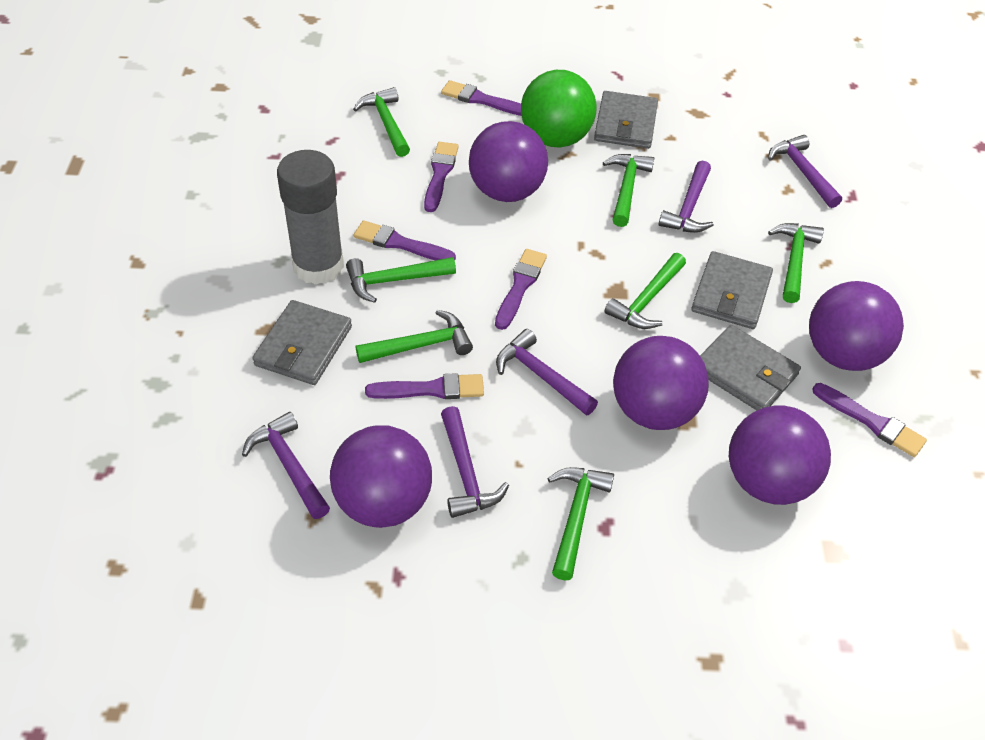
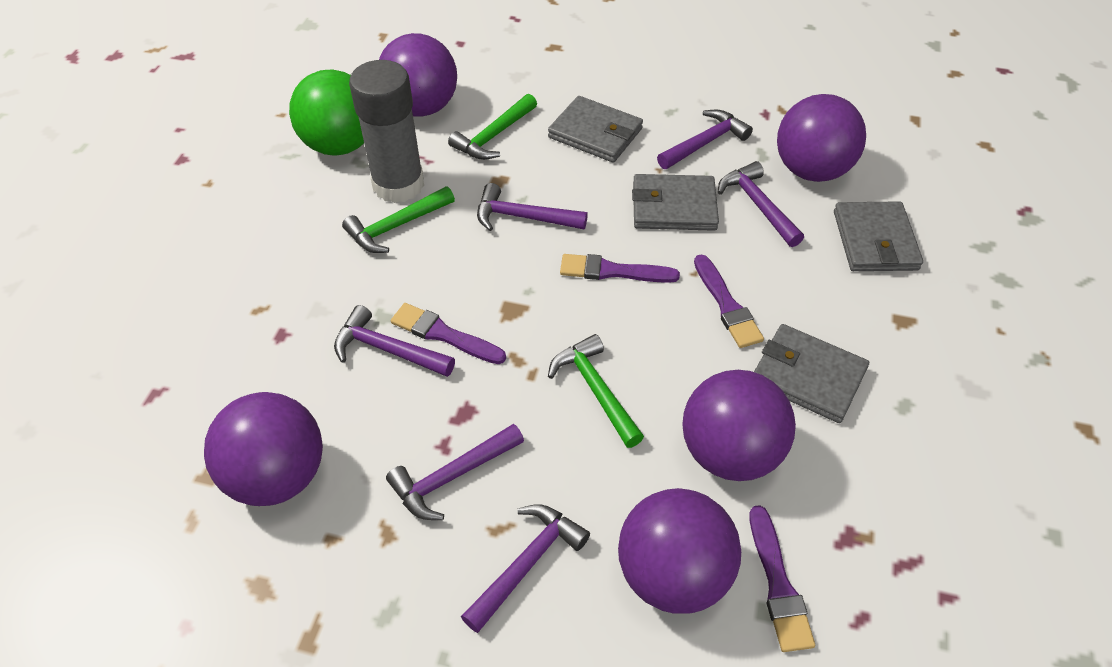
green hammer: 7 -> 3
purple brush: 6 -> 4
purple hammer: 5 -> 6

